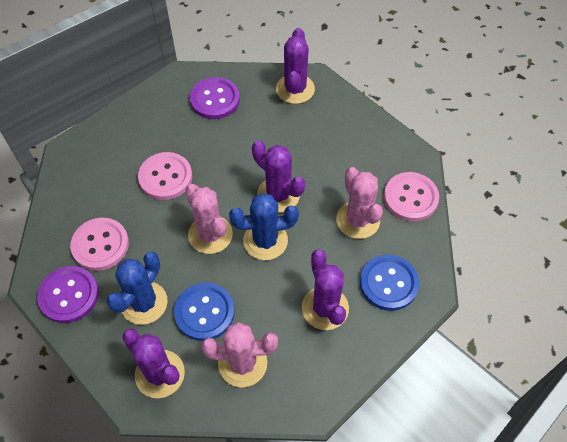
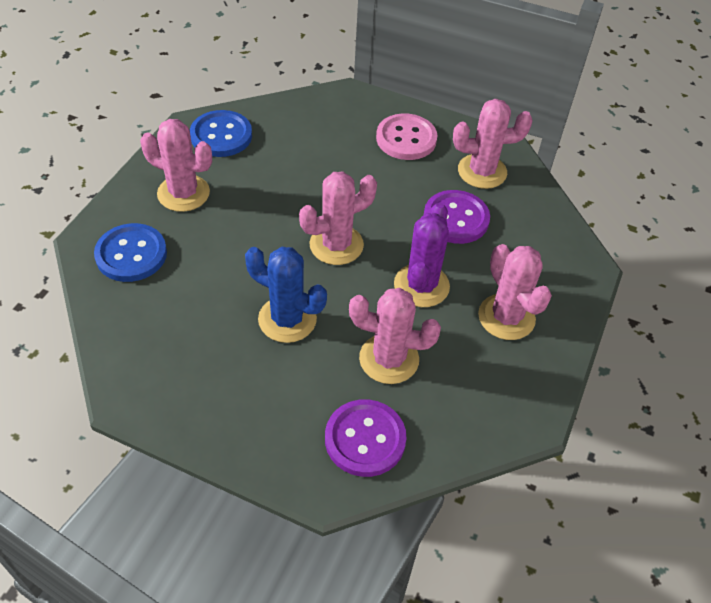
blue cactus: 2 -> 1
pink button: 3 -> 1
pink cactus: 3 -> 5
purple cactus: 4 -> 1

